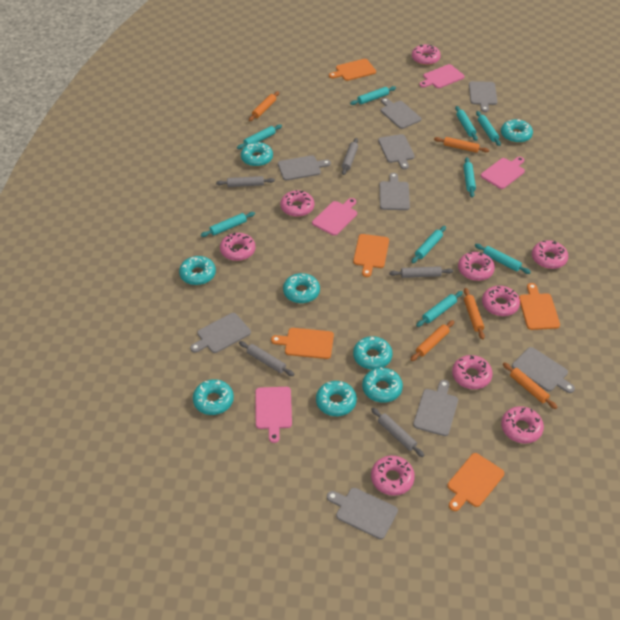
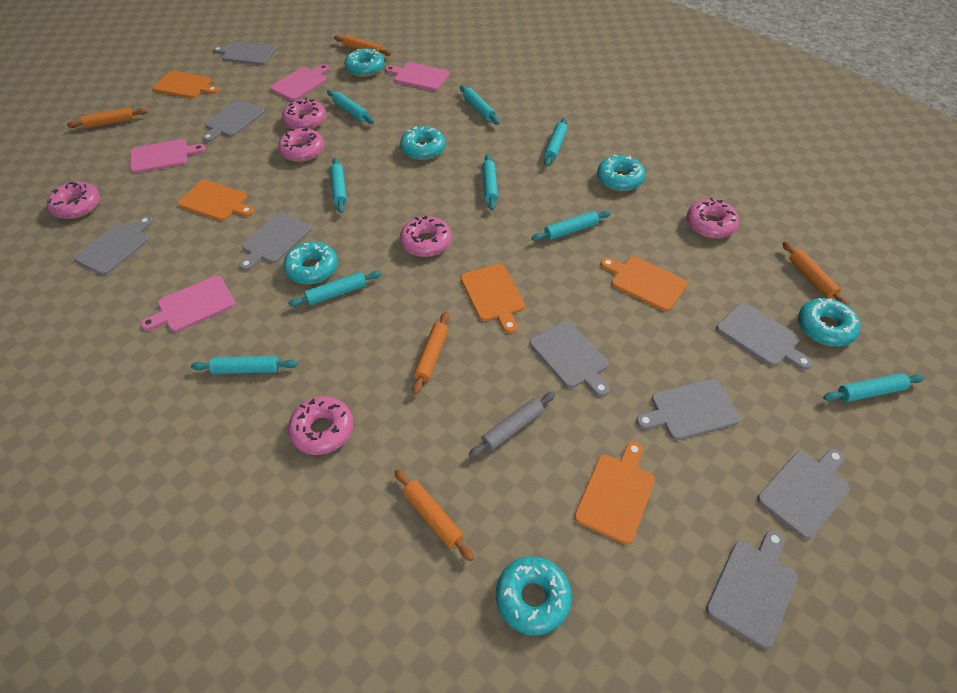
grey rolling pin: 5 -> 1
pink donut: 9 -> 6
turquoise donut: 8 -> 6

